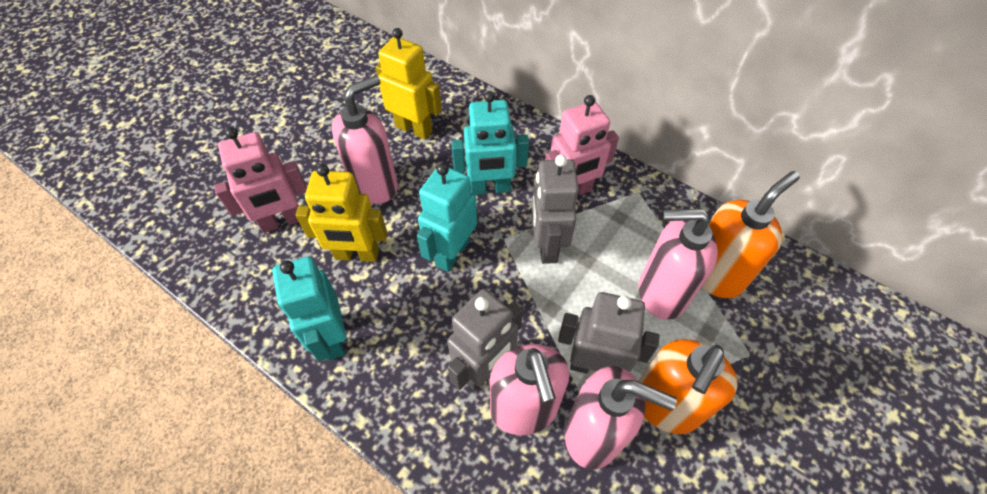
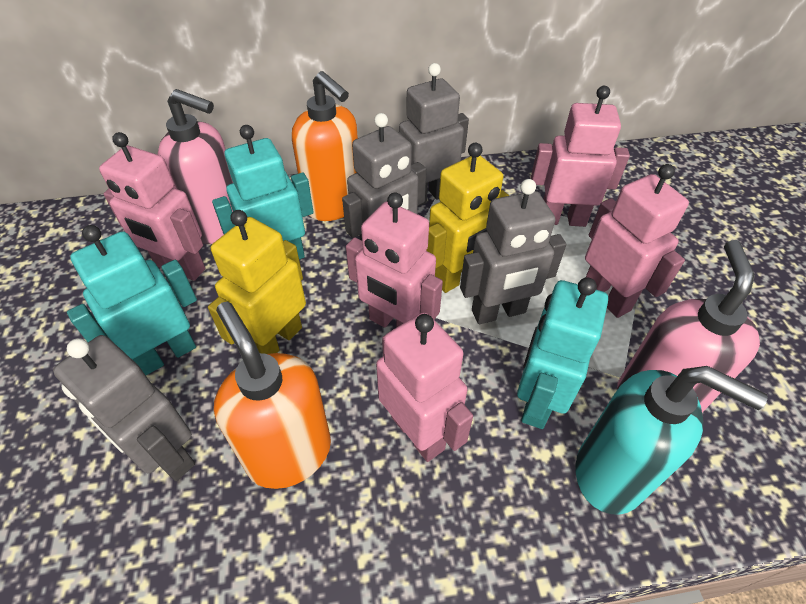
grey robot: 3 -> 4
pink robot: 2 -> 5
pink soap dispenser: 4 -> 2
turquoise soap dispenser: 0 -> 1

